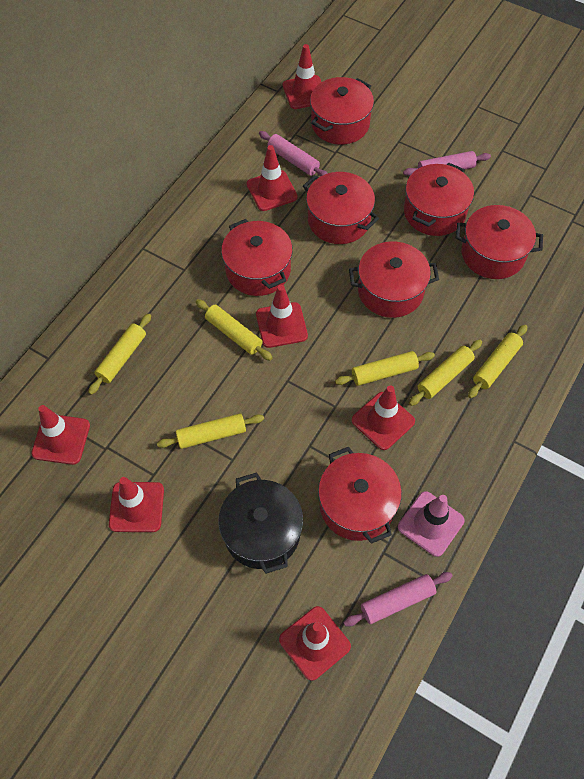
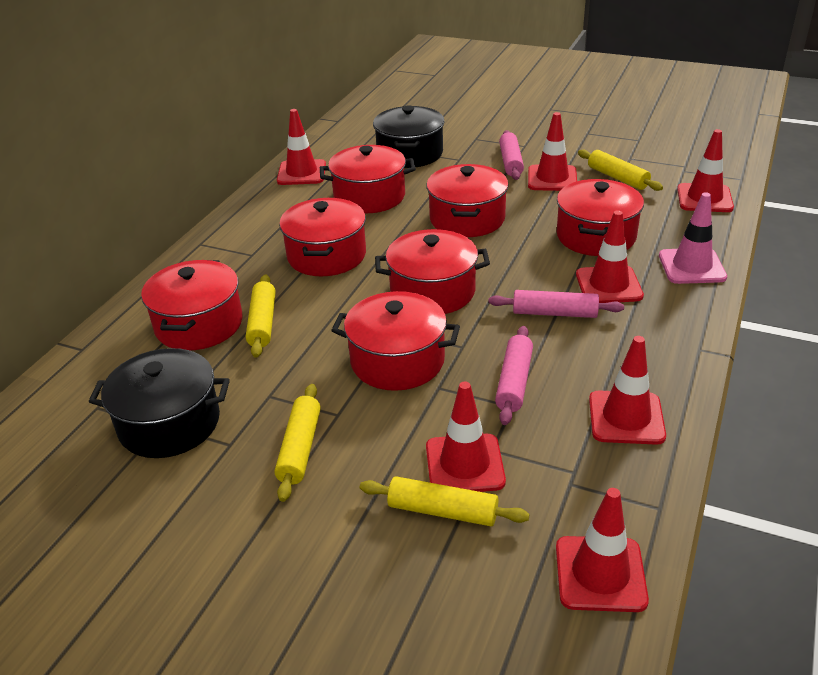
black pot: 1 -> 2
yellow rolling pin: 6 -> 4

